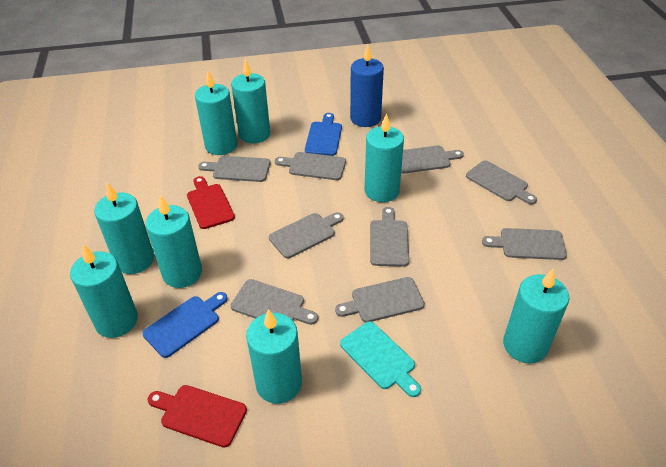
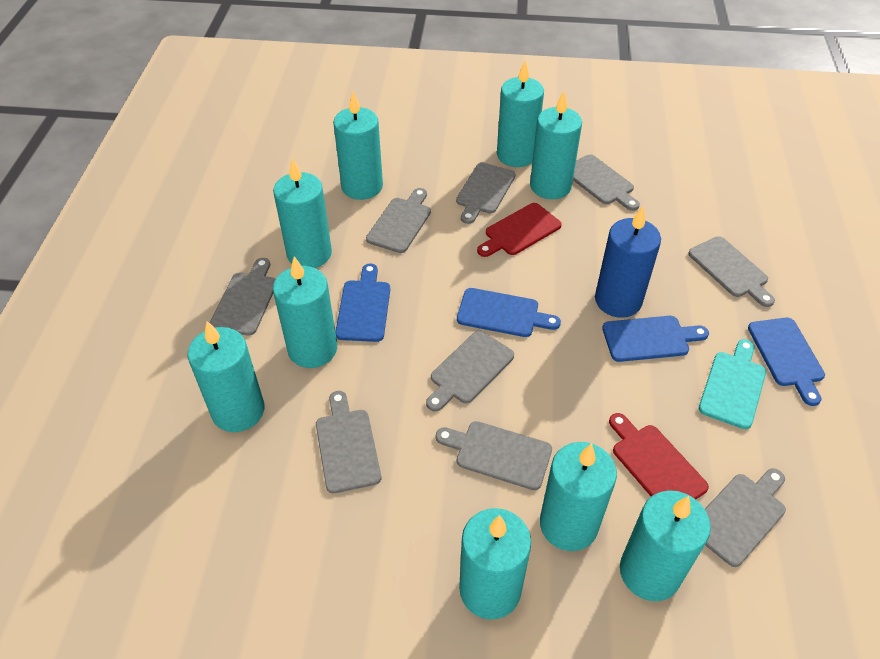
blue cutting board: 2 -> 4
turquoise candle: 8 -> 9

